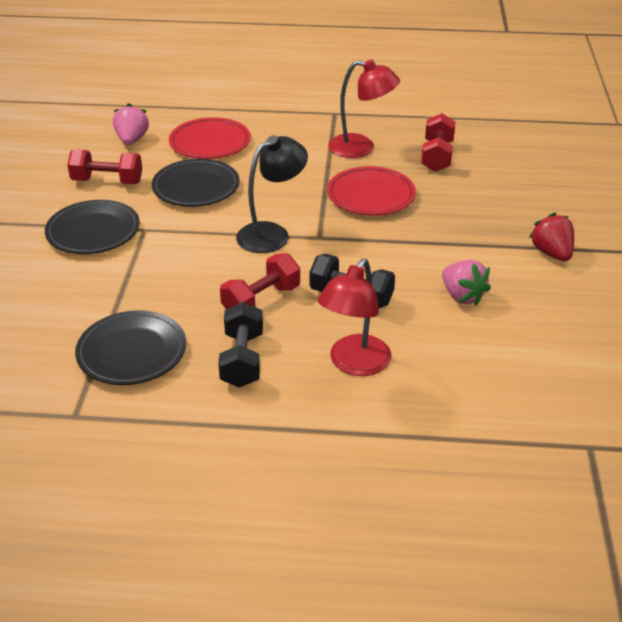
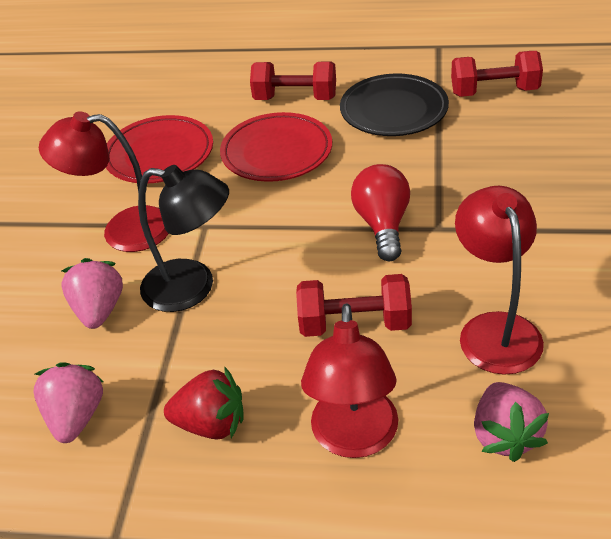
black dumbbell: 2 -> 0
black plate: 3 -> 1
pink strawberry: 2 -> 3
red lamp: 2 -> 3
red light bulb: 0 -> 1

